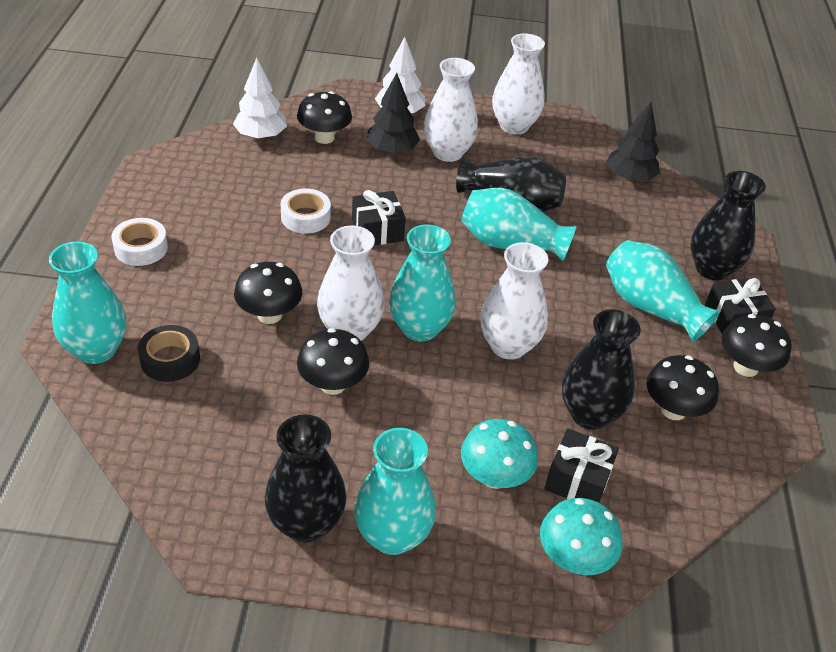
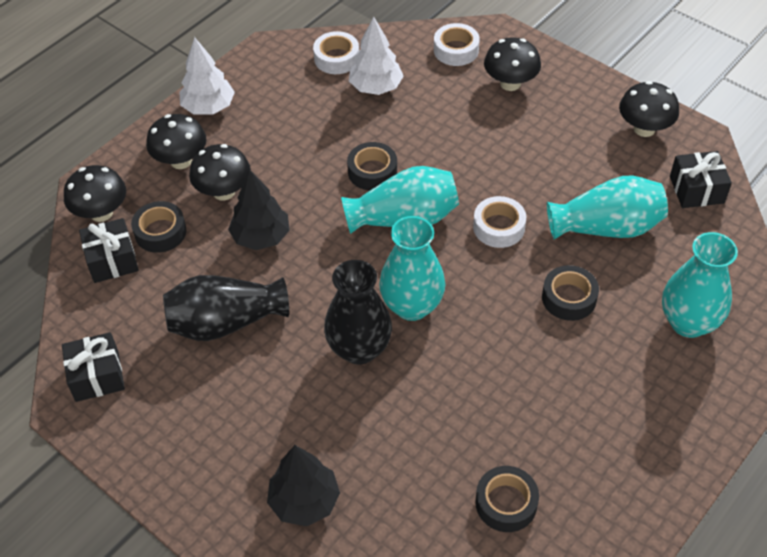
black tape: 1 -> 4
black vase: 4 -> 2
turquoise mushroom: 2 -> 0
turquoise vase: 5 -> 4
white tape: 2 -> 3
white vase: 4 -> 0

